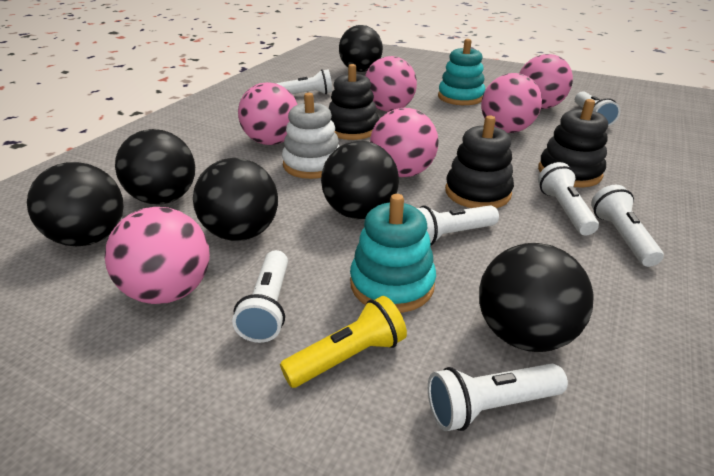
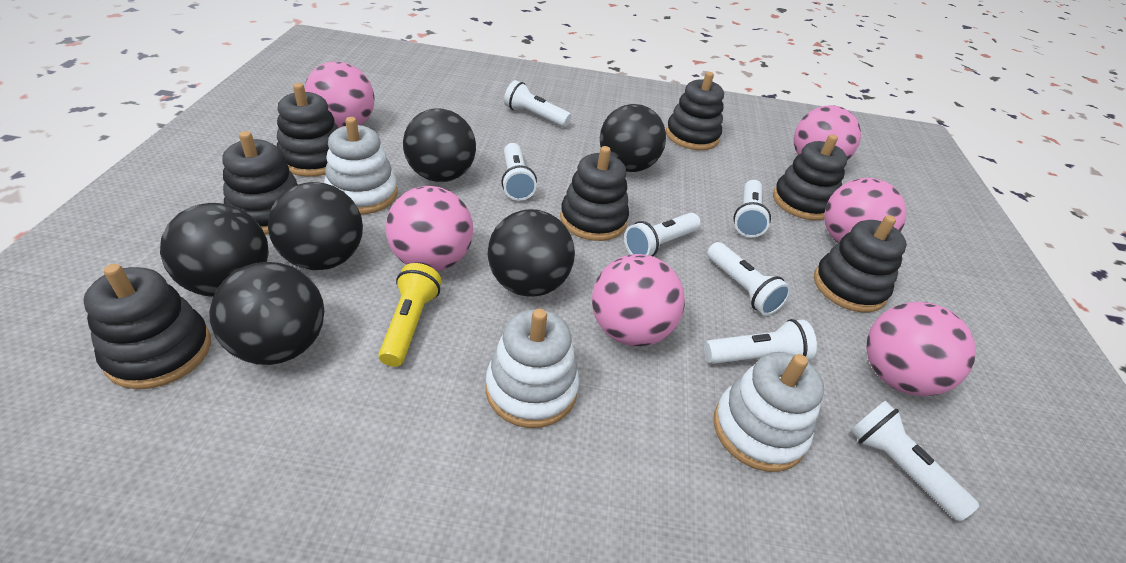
black stacking toy: 3 -> 7
turquoise stacking toy: 2 -> 0
white stacking toy: 1 -> 3

